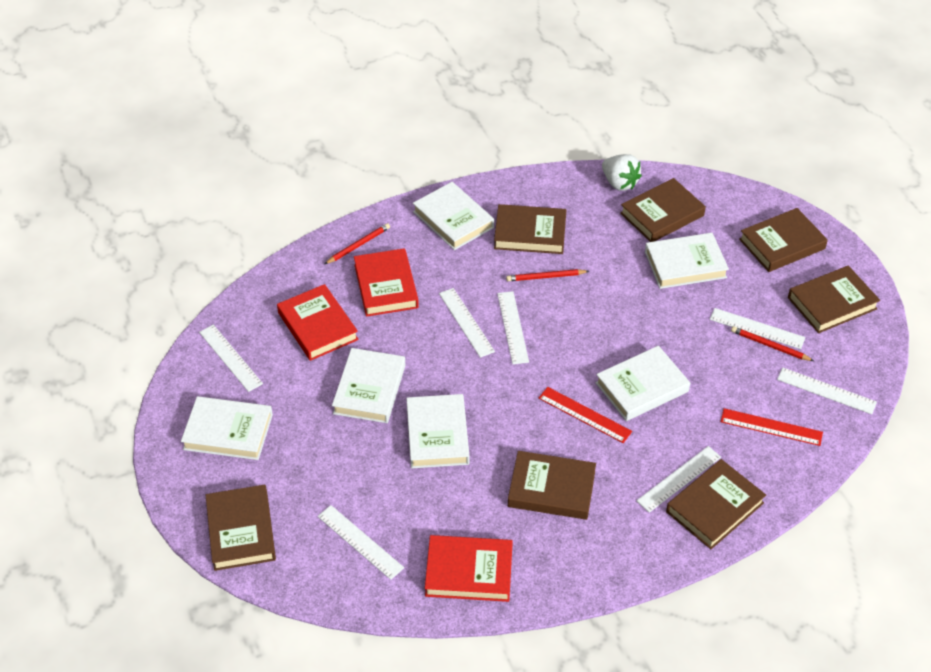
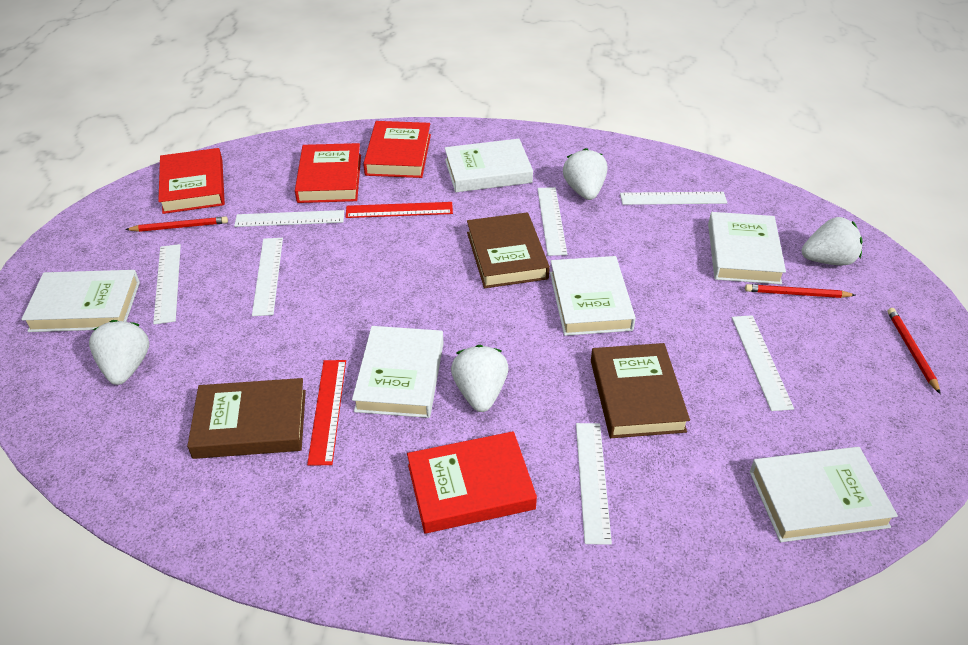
brown book: 7 -> 3
red book: 3 -> 4
white strawberry: 1 -> 4

